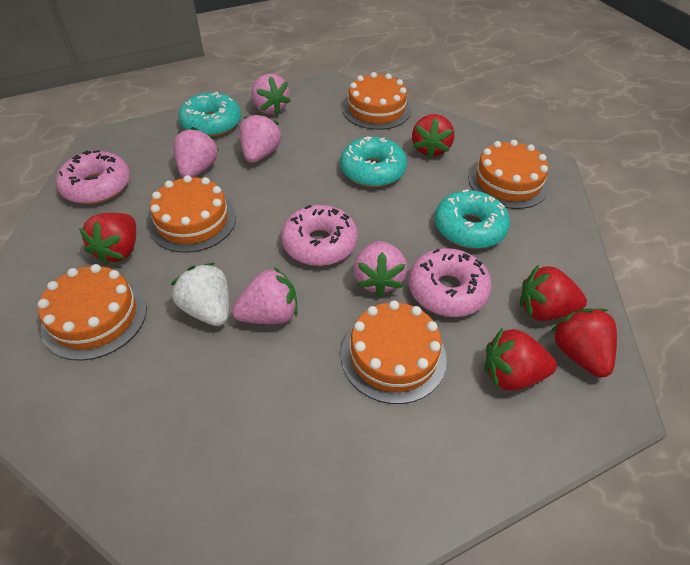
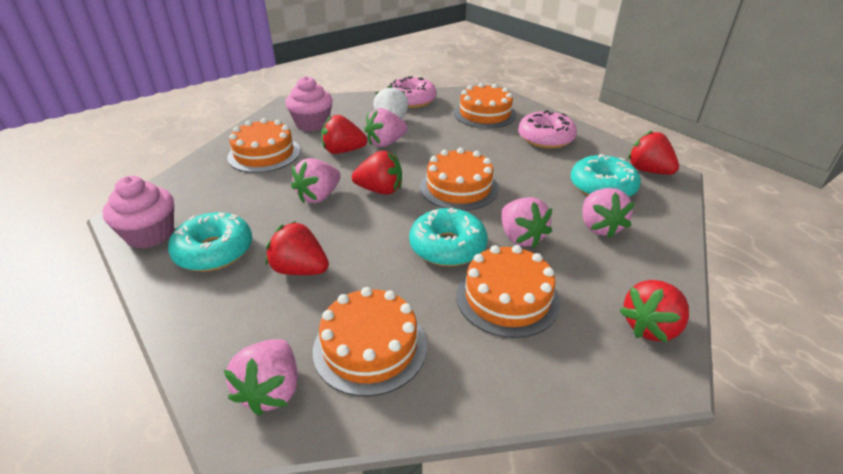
pink cupcake: 0 -> 2
pink donut: 3 -> 2

